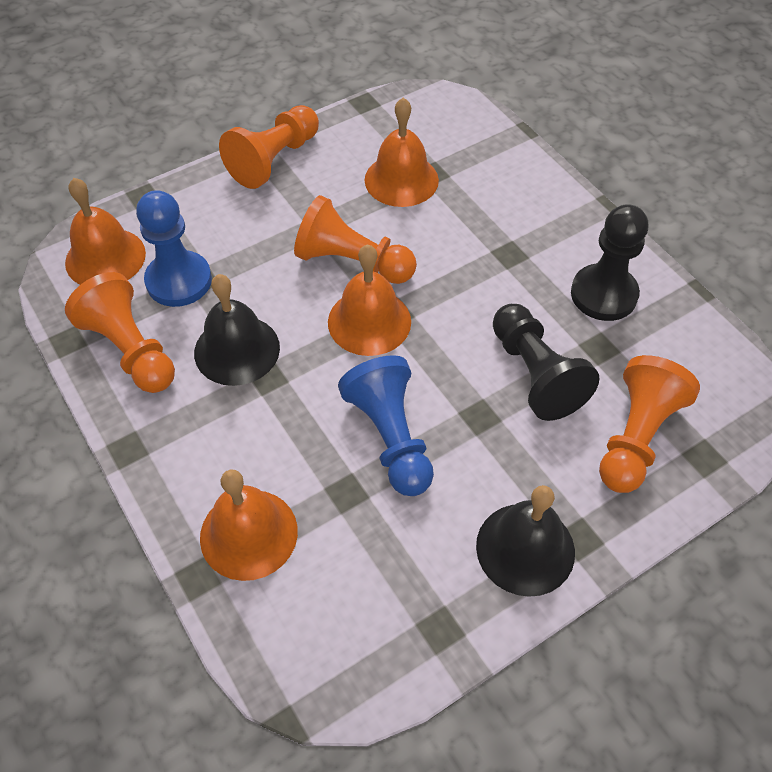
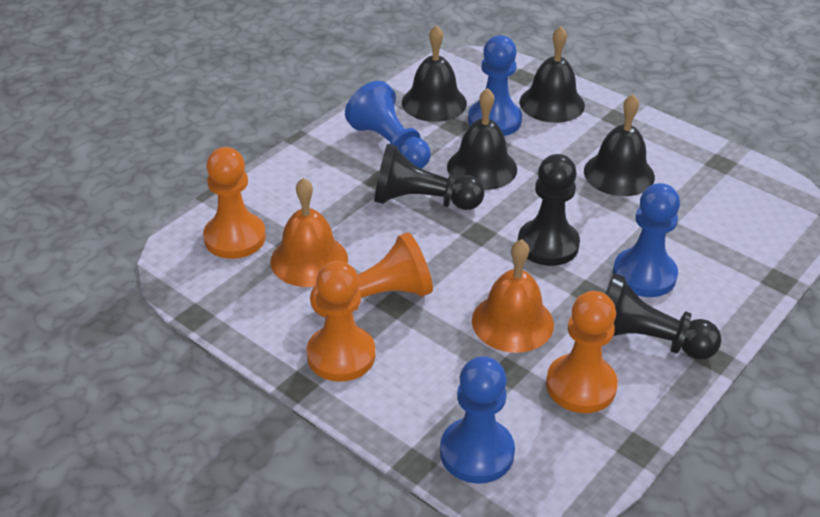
black bell: 2 -> 4
black pawn: 2 -> 3
blue pawn: 2 -> 4
orange bell: 4 -> 2

